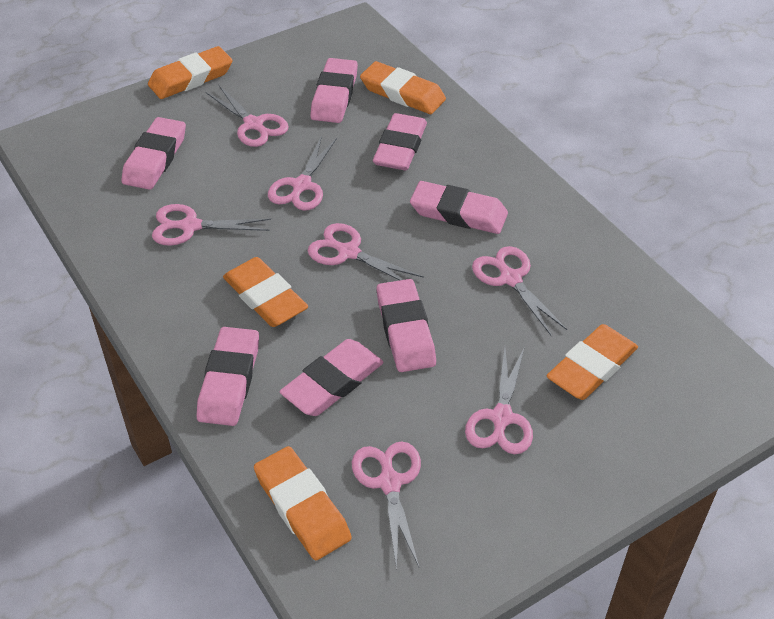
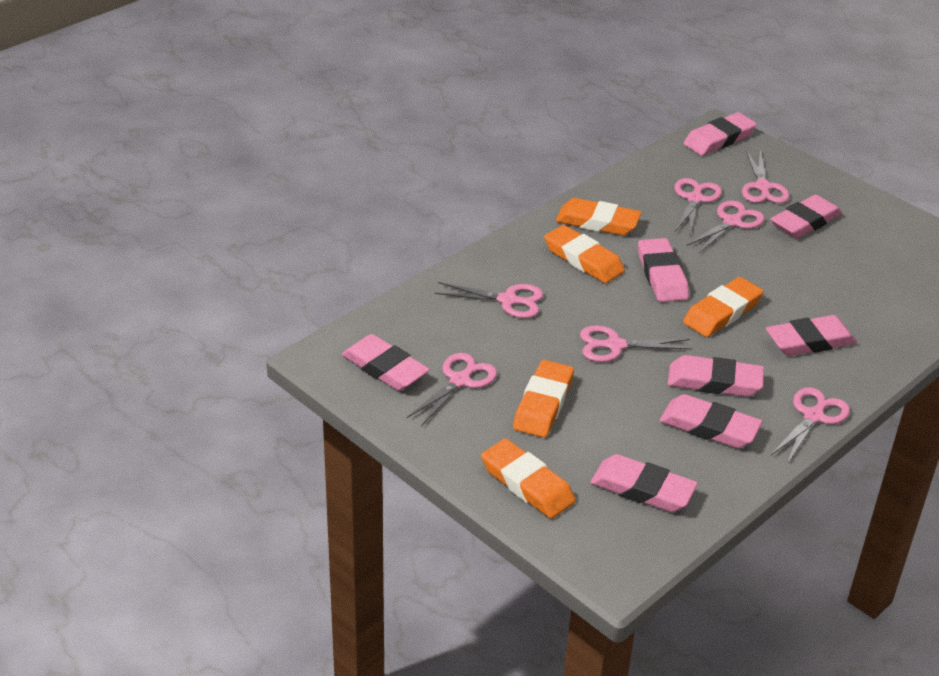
pink eraser: 7 -> 8

